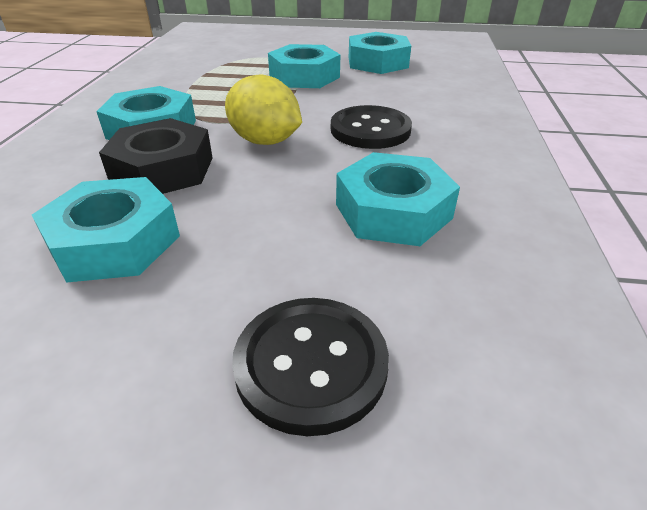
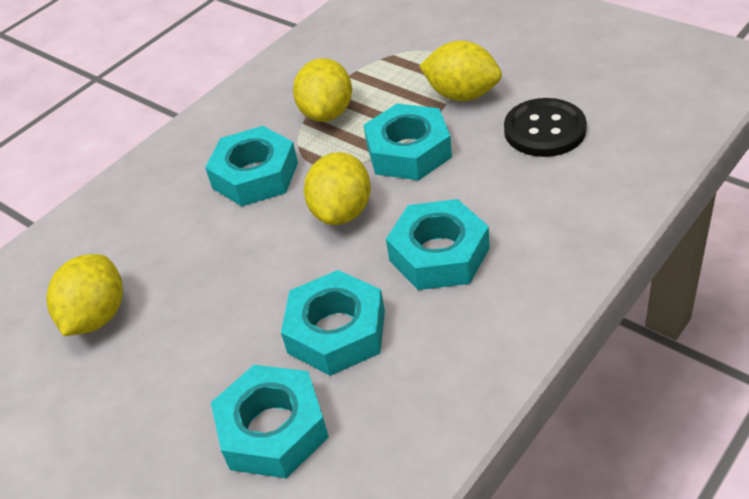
black button: 2 -> 1
black nut: 1 -> 0
yellow lemon: 1 -> 4

